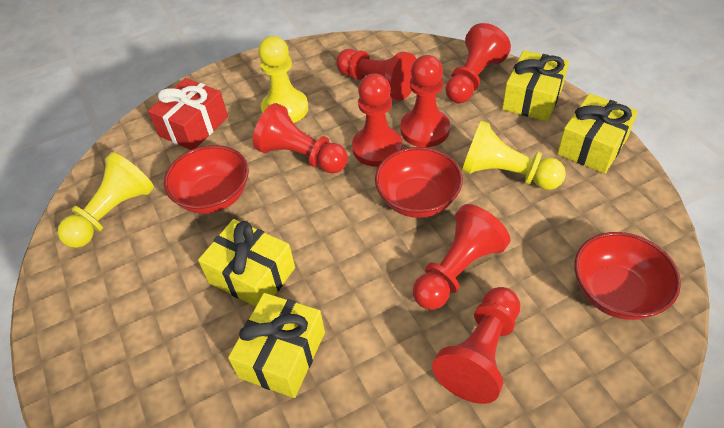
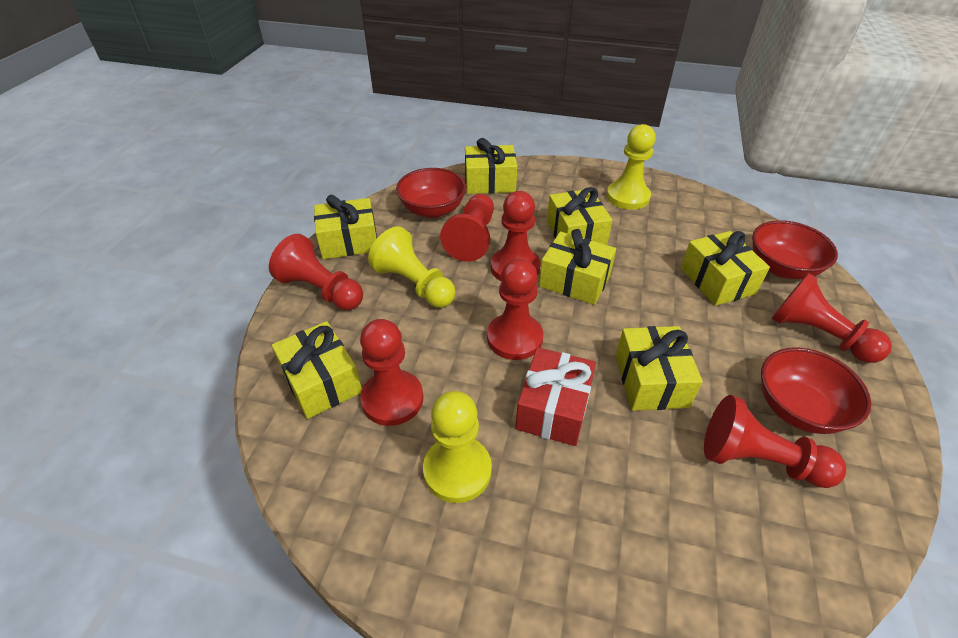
yellow gift: 4 -> 7

